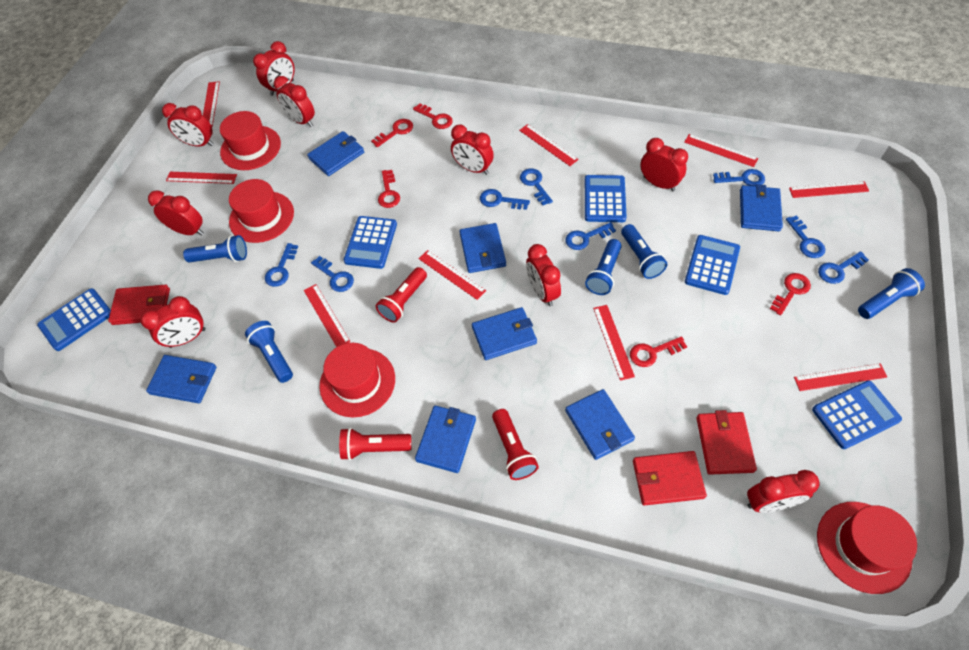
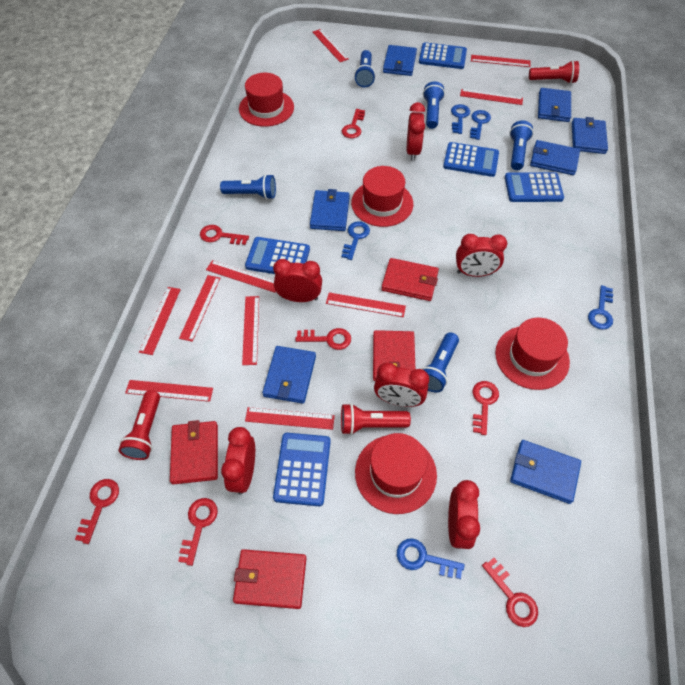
blue key: 8 -> 5
red clock: 9 -> 6
red key: 5 -> 7
red ruler: 9 -> 10
red wallet: 3 -> 4

